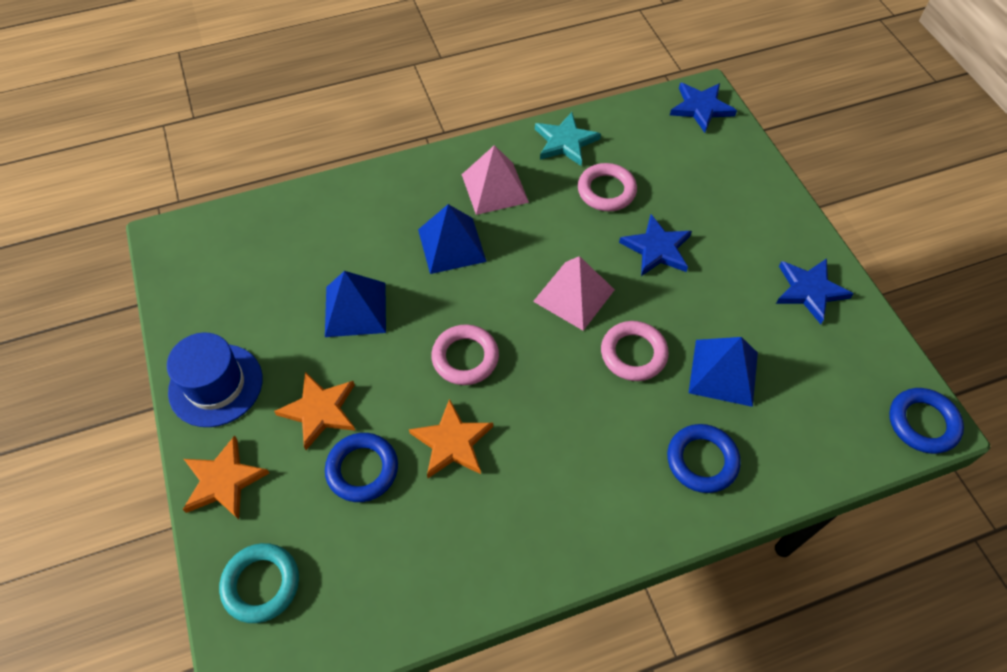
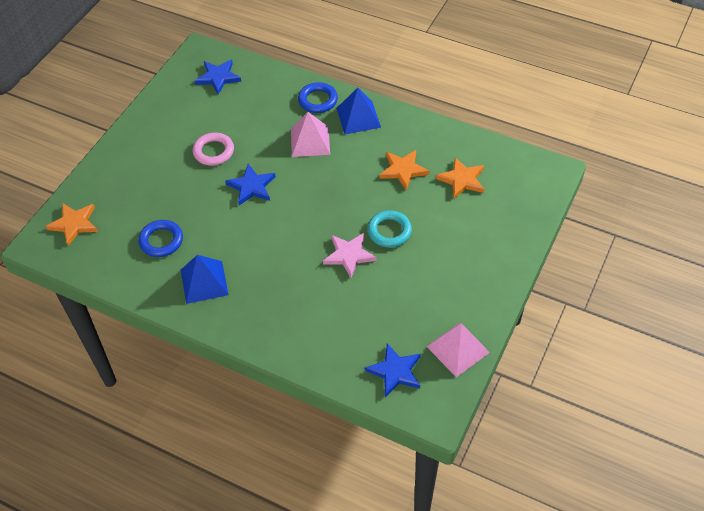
blue hat: 1 -> 0
blue pyramid: 3 -> 2
blue ring: 3 -> 2
pink ring: 3 -> 1
pink star: 0 -> 1
turquoise star: 1 -> 0

